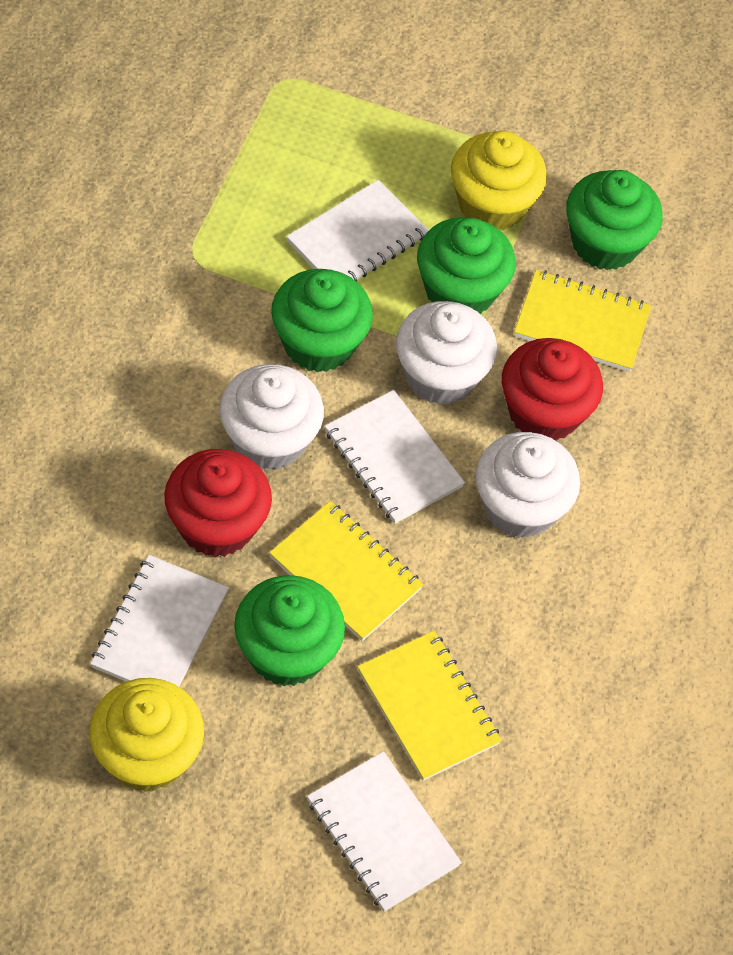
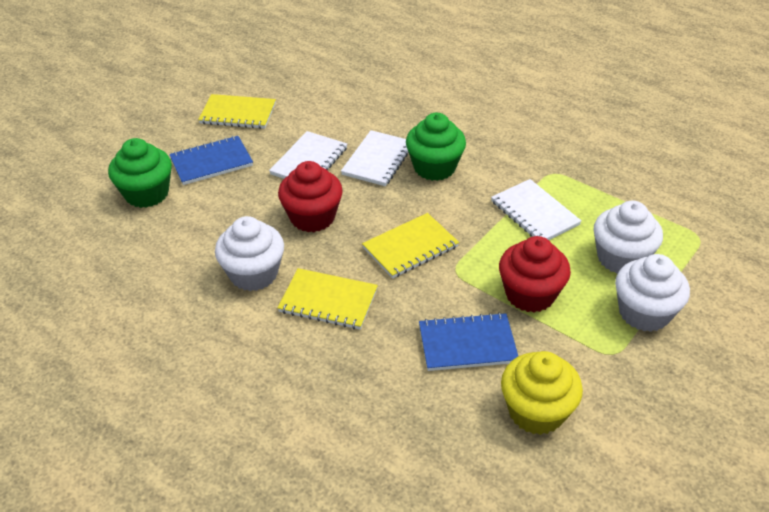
blue notebook: 0 -> 2
green cupcake: 4 -> 2
white notebook: 4 -> 3
yellow cupcake: 2 -> 1

